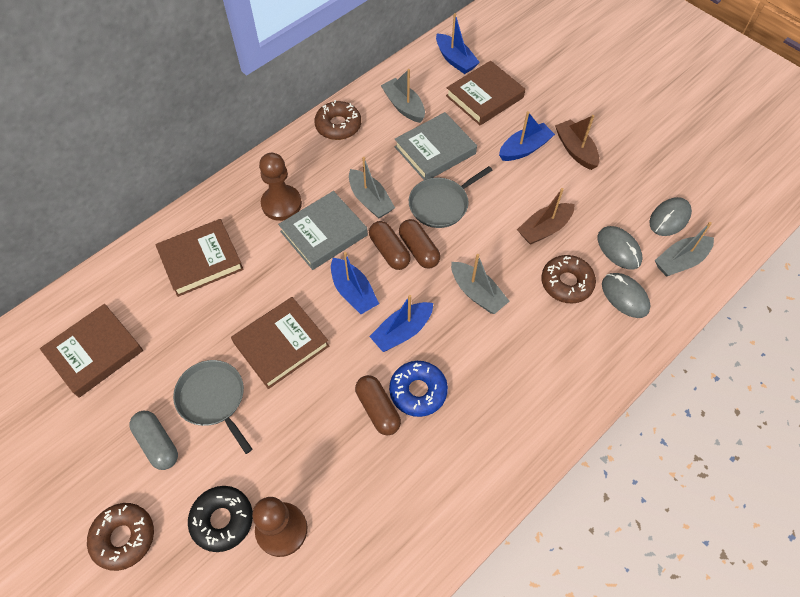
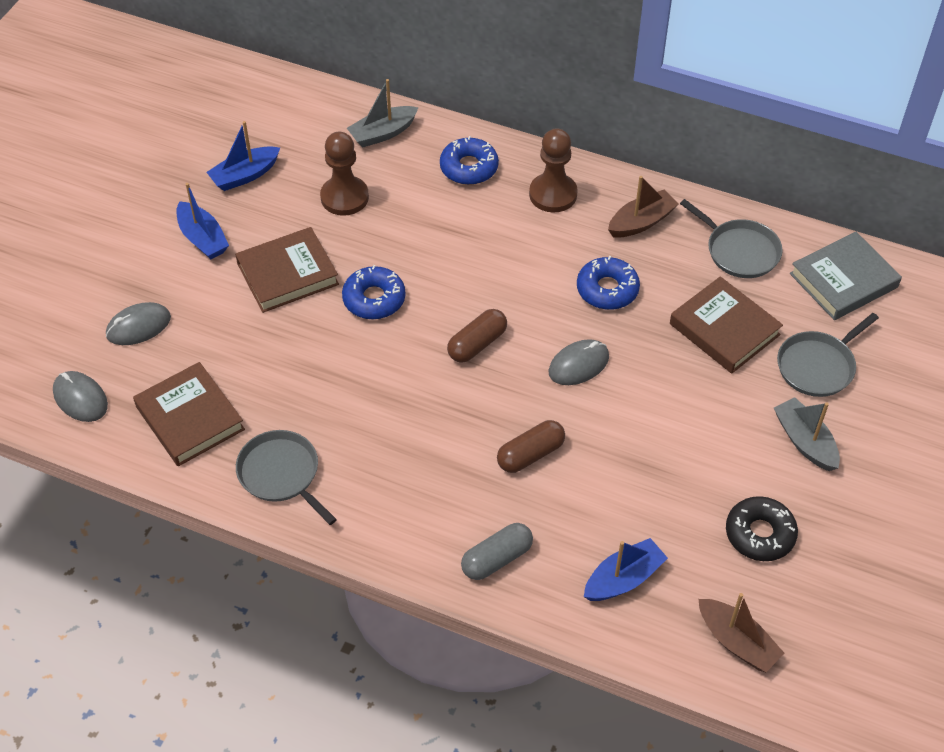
blue boat: 4 -> 3
blue donut: 1 -> 3
brown book: 4 -> 3
brown capsule: 3 -> 2
brown donut: 3 -> 0
grey boat: 4 -> 2
grey book: 2 -> 1
grey pan: 2 -> 3

